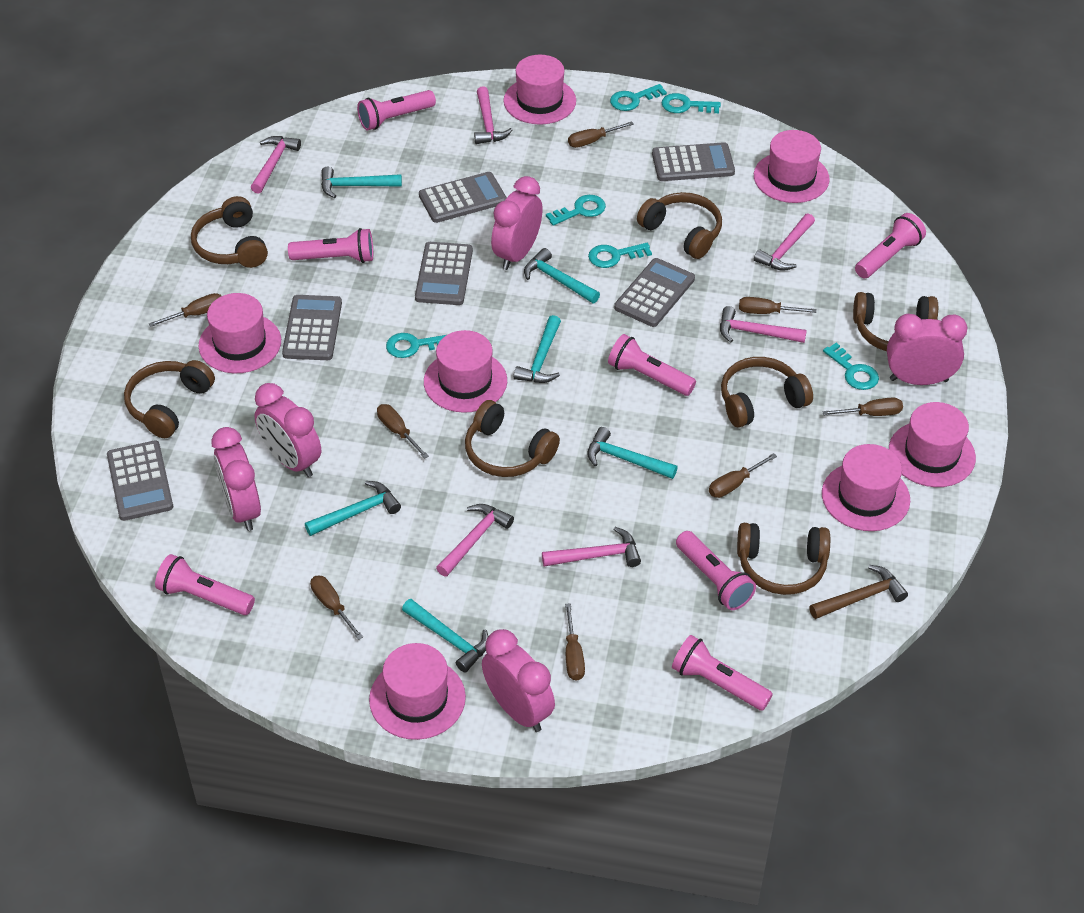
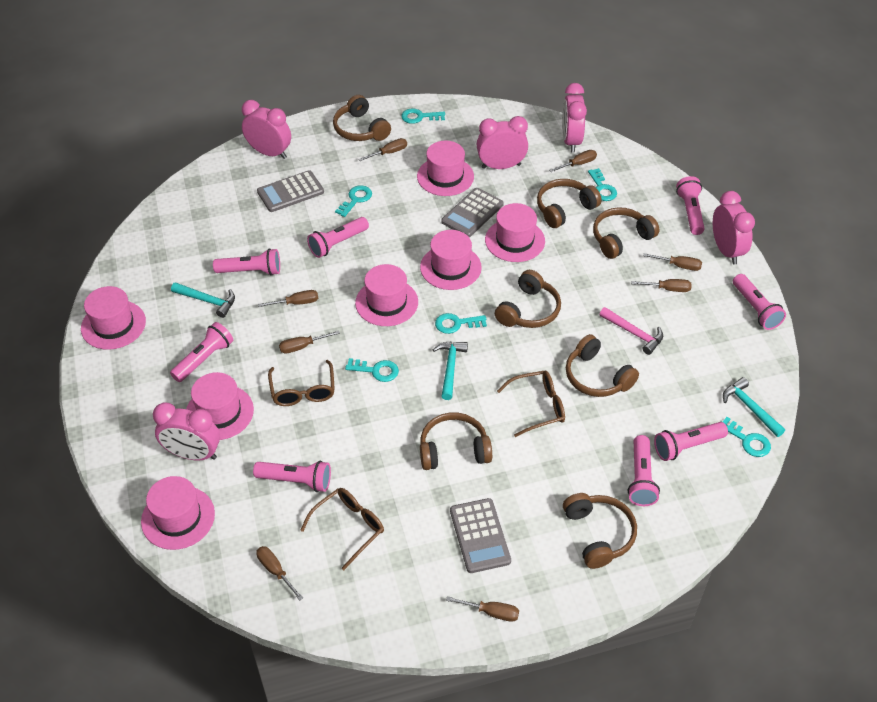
brown glasses: 0 -> 3
brown hammer: 1 -> 0
grey calculator: 6 -> 3
pink flashlight: 7 -> 8
pink hammer: 6 -> 1
turquoise hammer: 6 -> 3

